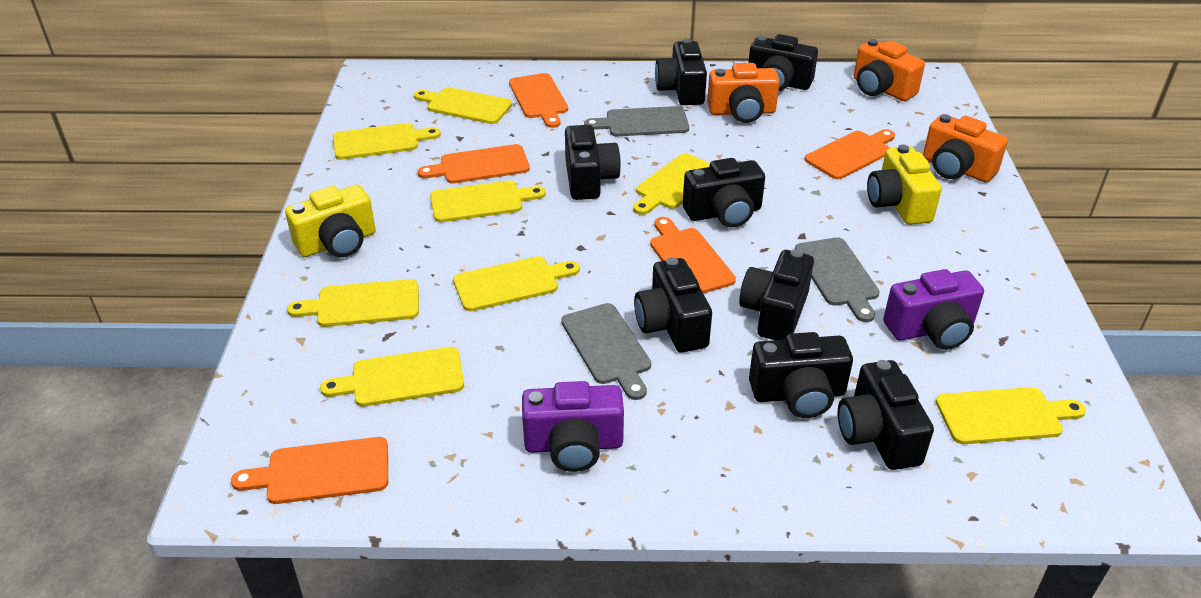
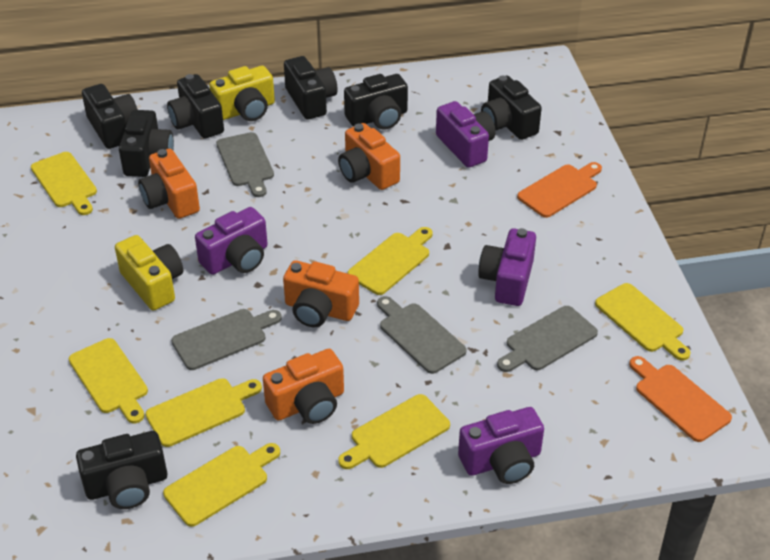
black camera: 8 -> 7
grey cutting board: 3 -> 4
orange camera: 3 -> 4
orange cutting board: 5 -> 2
purple camera: 2 -> 4
yellow cutting board: 8 -> 7

